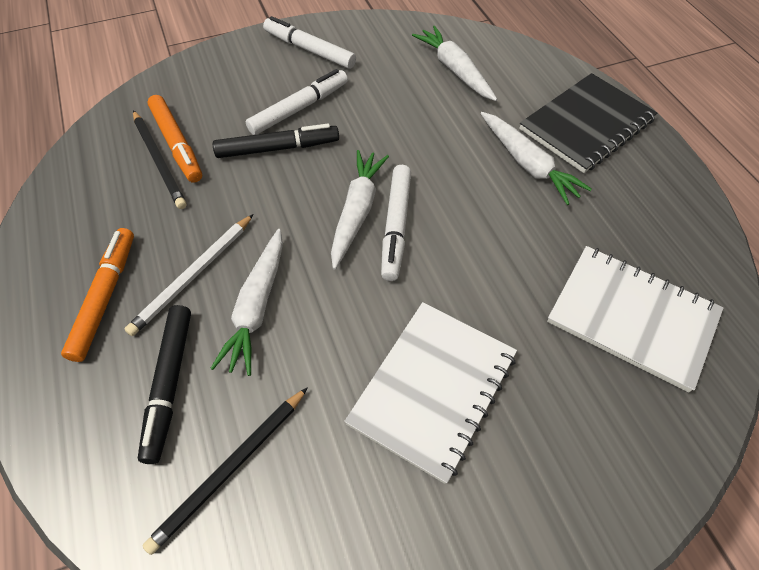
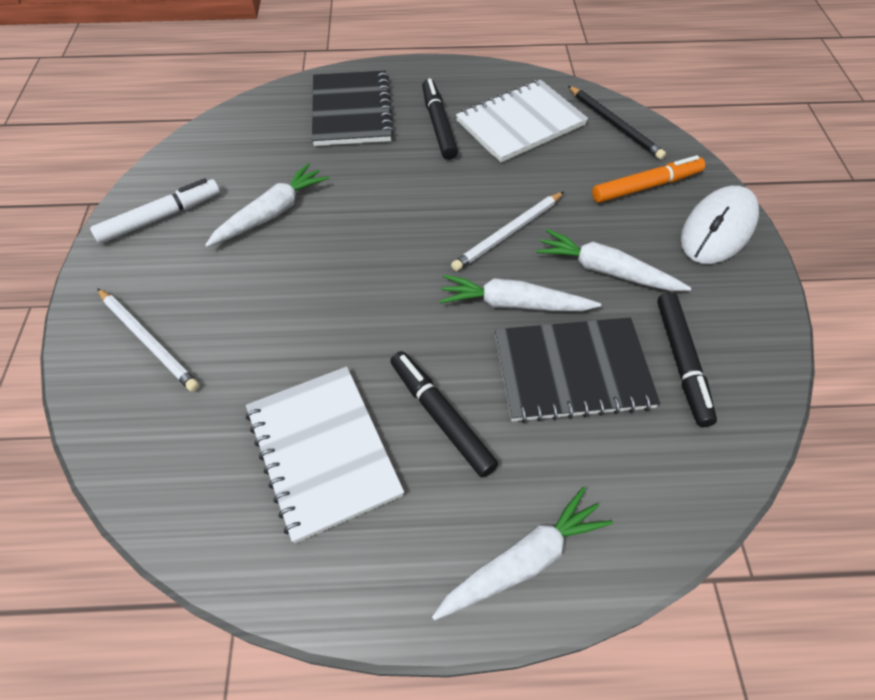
black marker: 2 -> 3
black notebook: 1 -> 2
black pencil: 2 -> 1
orange marker: 2 -> 1
white marker: 3 -> 1
white mouse: 0 -> 1
white pencil: 1 -> 2

